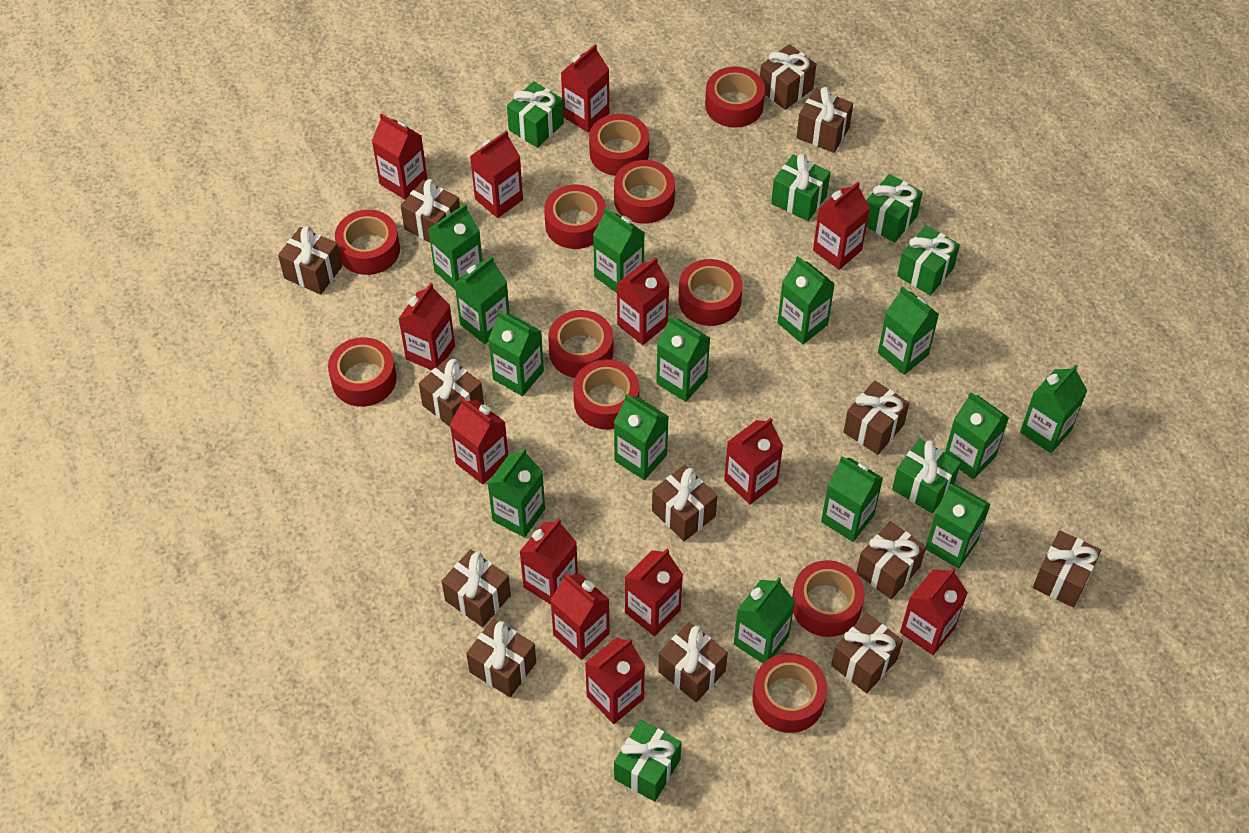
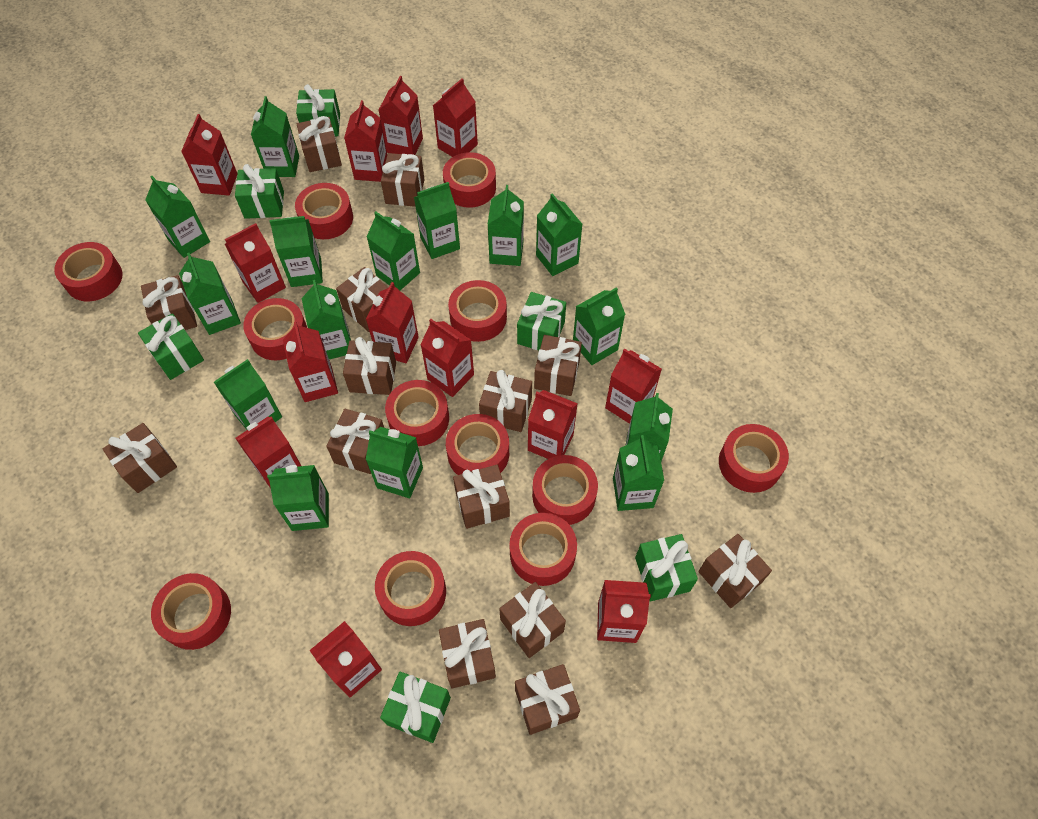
brown gift: 13 -> 14
green carton: 14 -> 15
red tape: 11 -> 12

